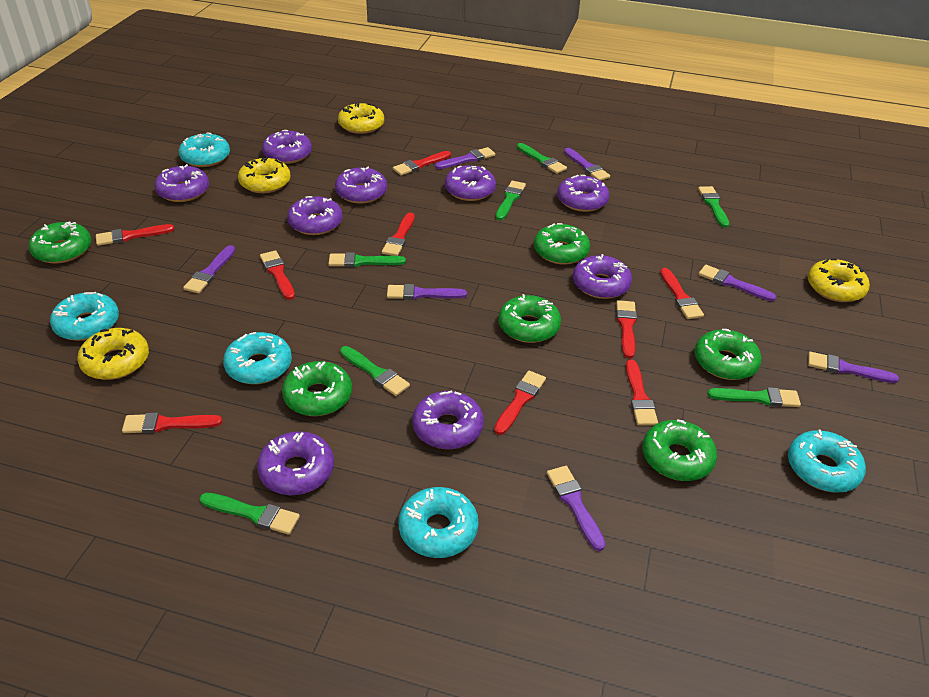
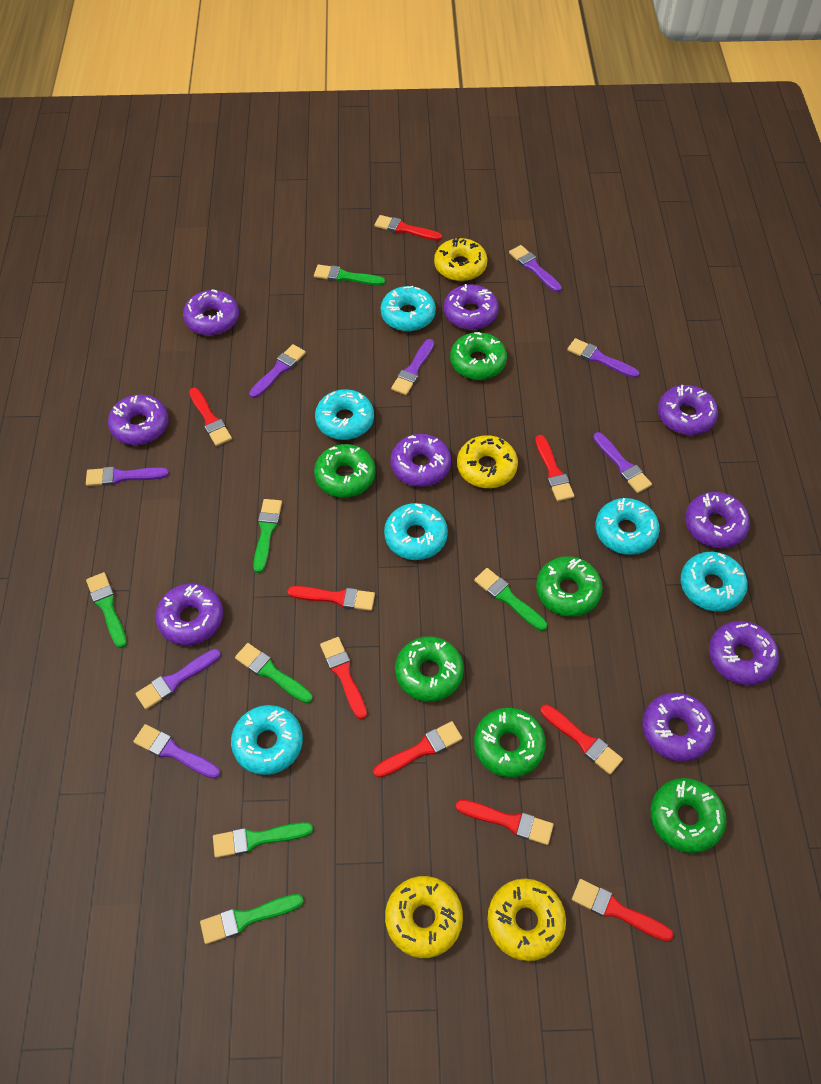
purple brush: 7 -> 8
turquoise donut: 5 -> 6

